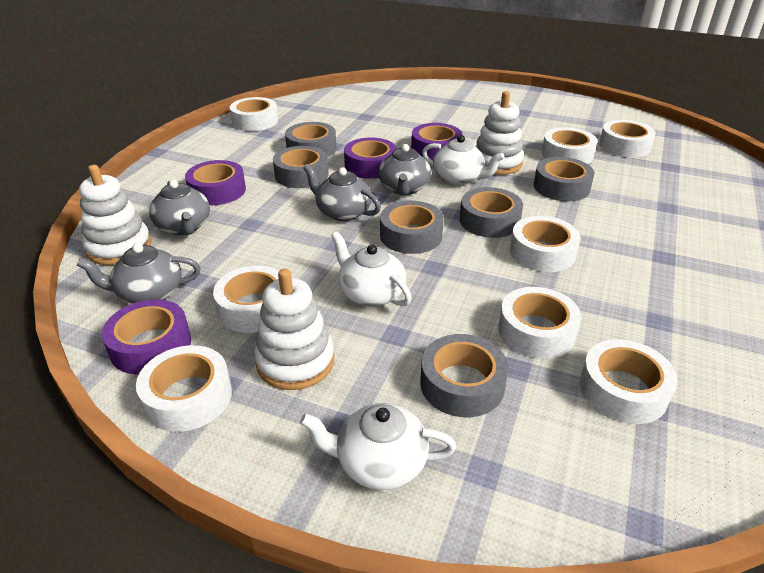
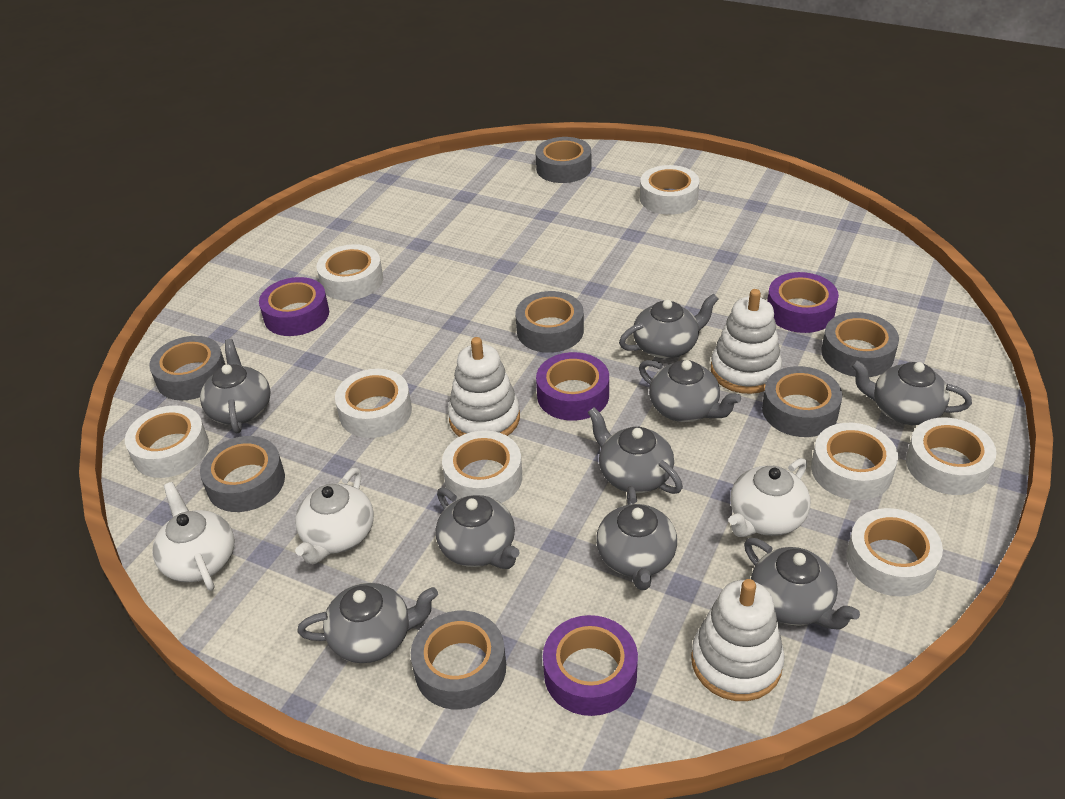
grey tape: 6 -> 7
grey teapot: 4 -> 9

